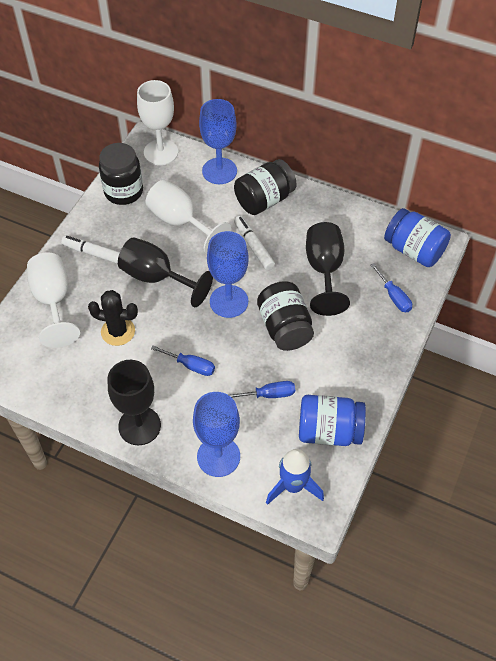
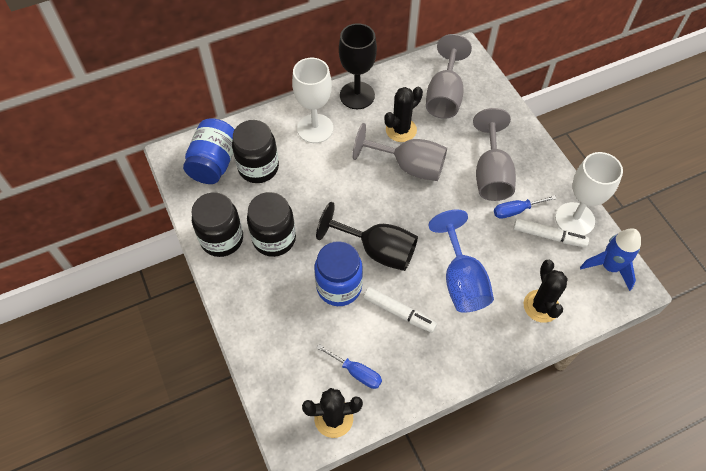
black cactus: 1 -> 3
black goblet: 3 -> 2
blue goblet: 3 -> 1
blue screwdriver: 3 -> 2
grey goblet: 0 -> 3
white goblet: 3 -> 2

